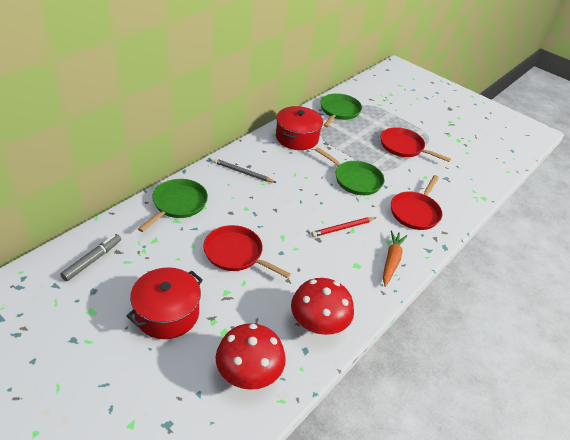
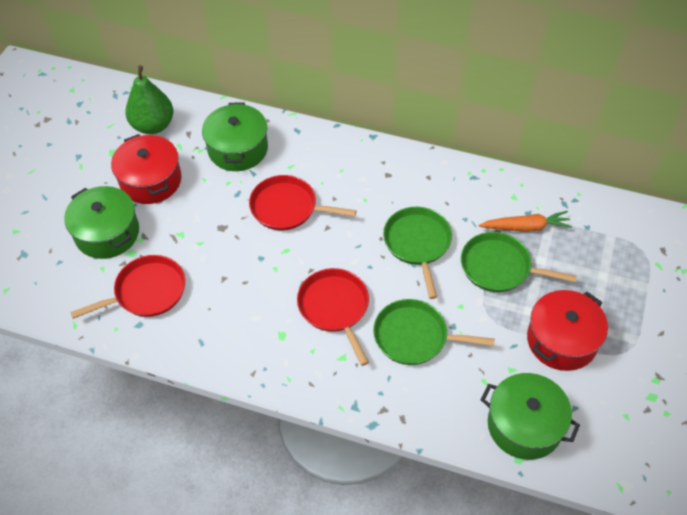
green pear: 0 -> 1
green pot: 0 -> 3
grey marker: 1 -> 0
grey pencil: 1 -> 0
red mushroom: 2 -> 0
red pencil: 1 -> 0

